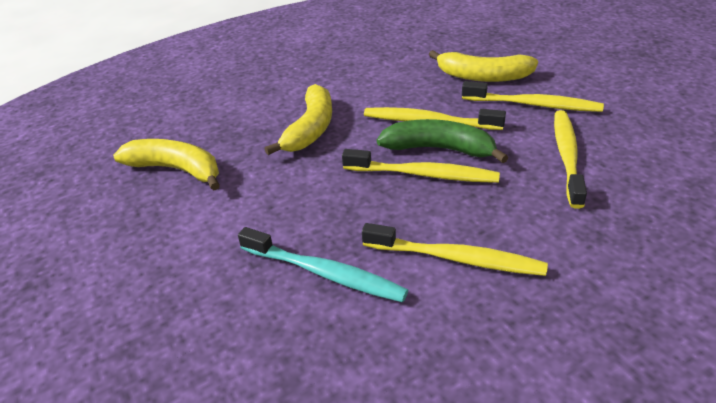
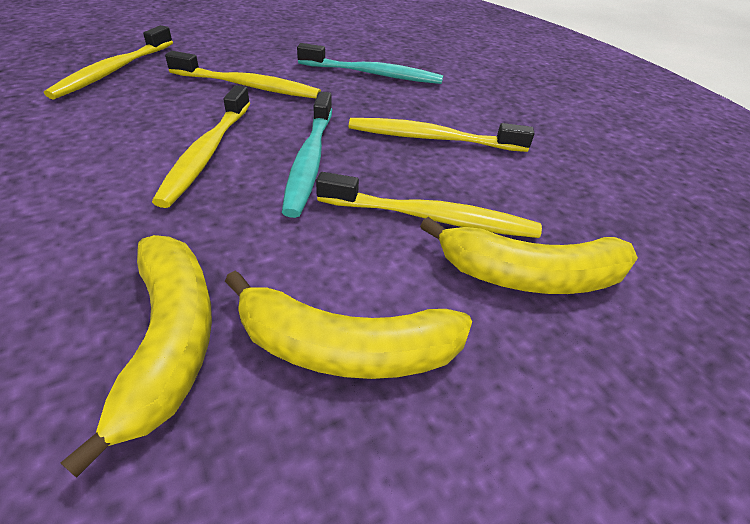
green banana: 1 -> 0
turquoise toothbrush: 1 -> 2

